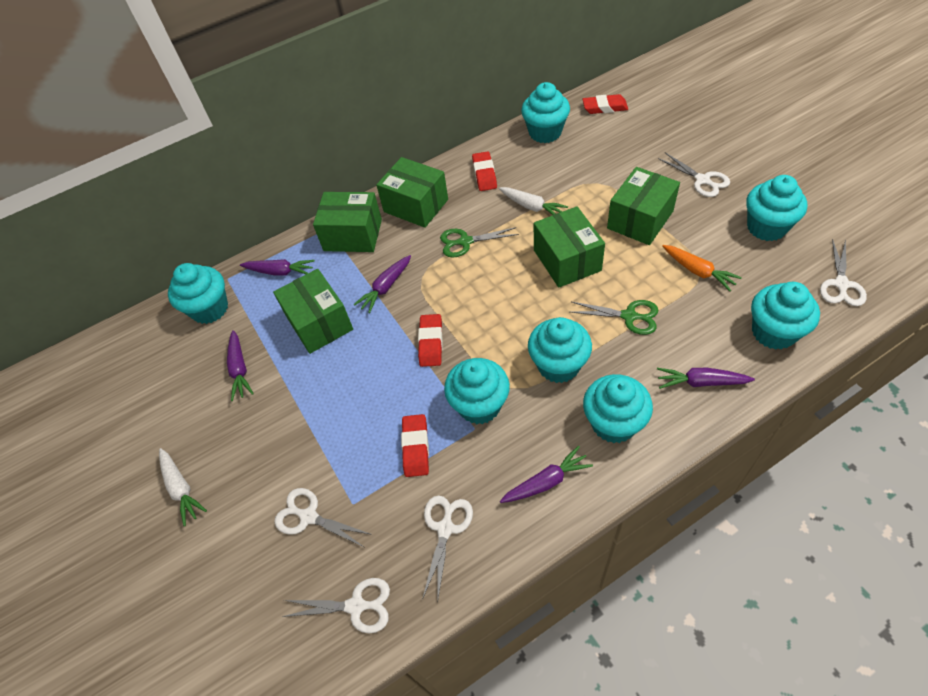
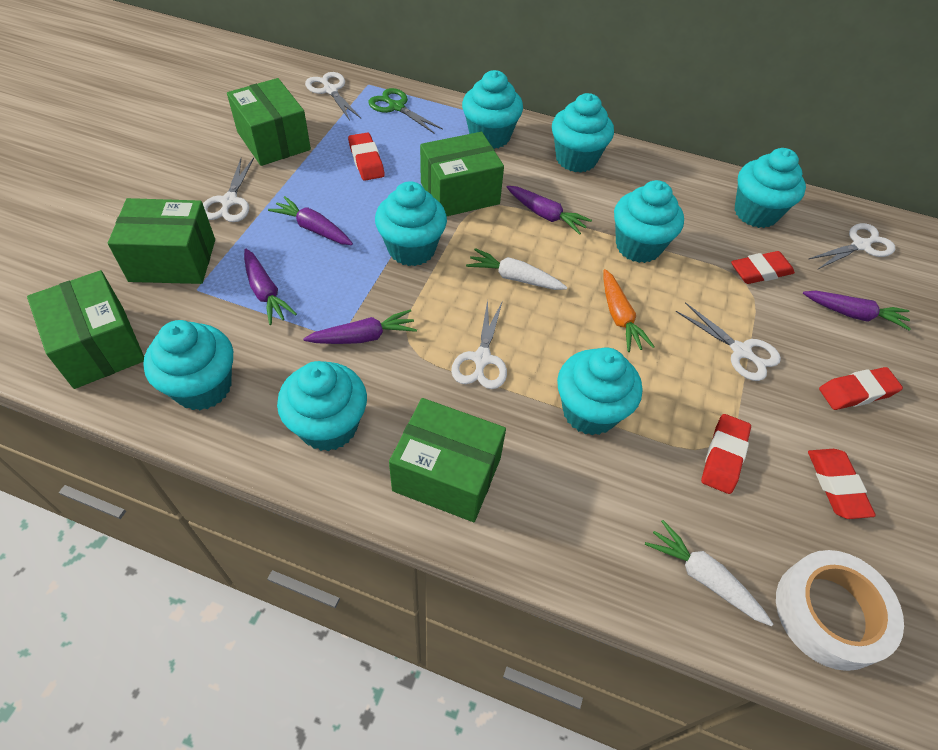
green scissors: 2 -> 1
red eraser: 4 -> 5
turquoise cupcake: 7 -> 8
white tape: 0 -> 1

